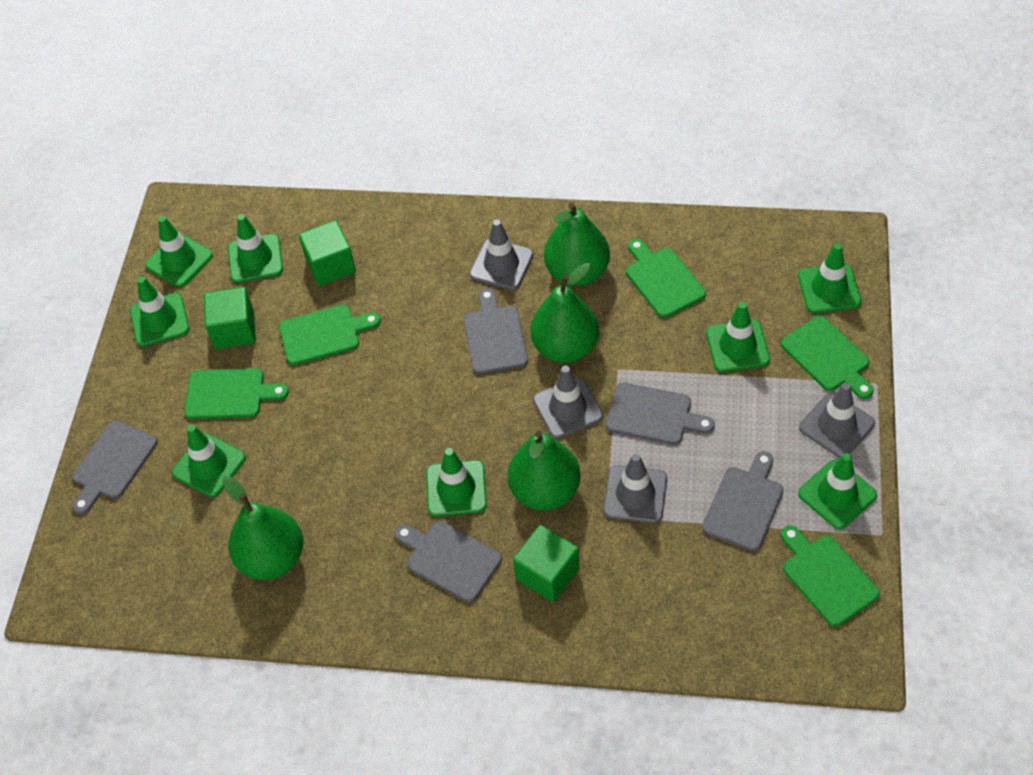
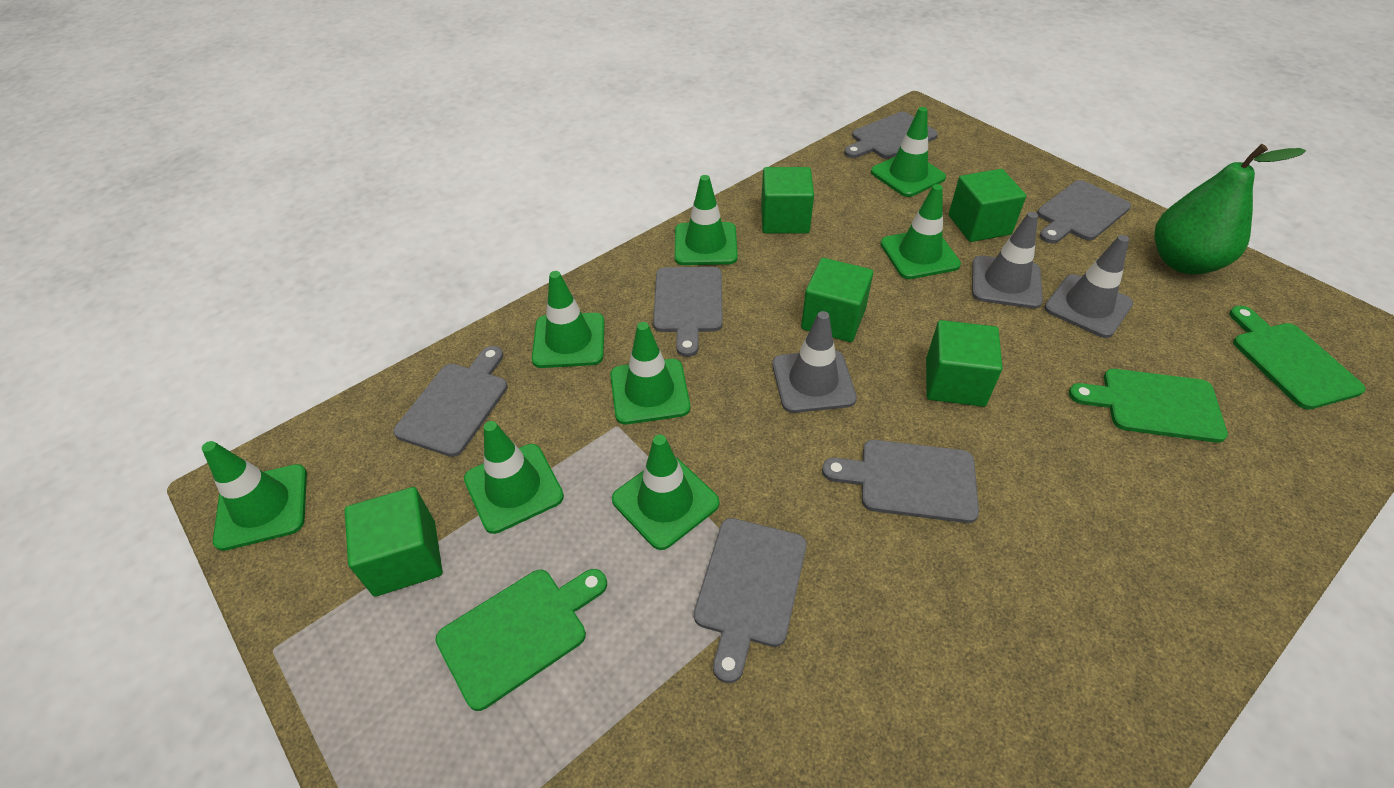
green cube: 3 -> 5
green cutting board: 5 -> 3
green pear: 4 -> 1
grey cutting board: 5 -> 6
grey traffic cone: 4 -> 3

